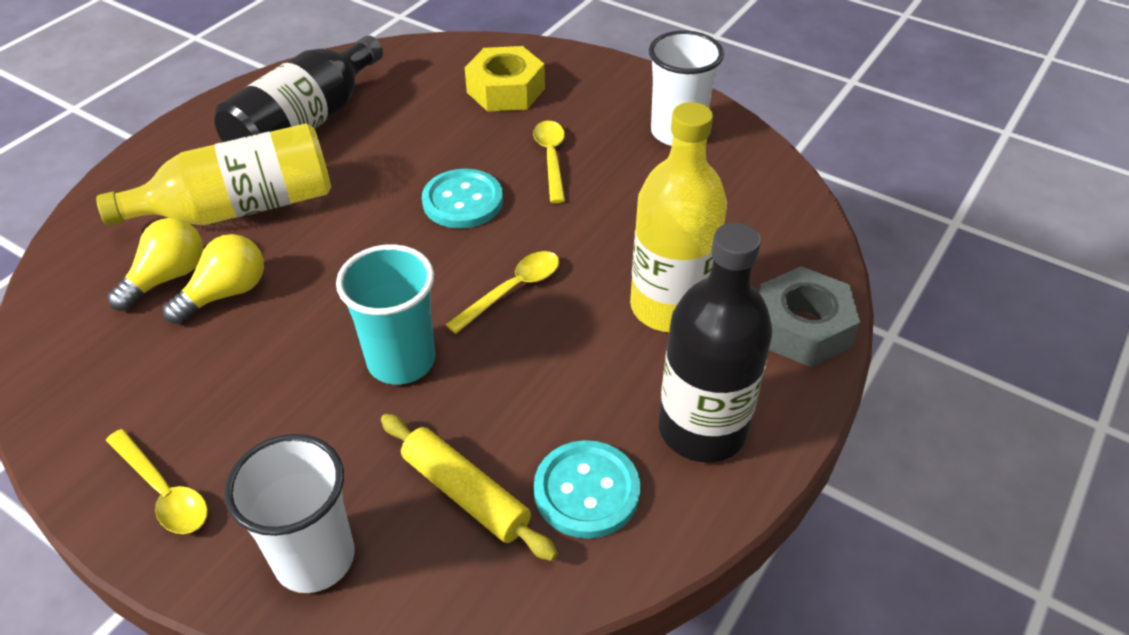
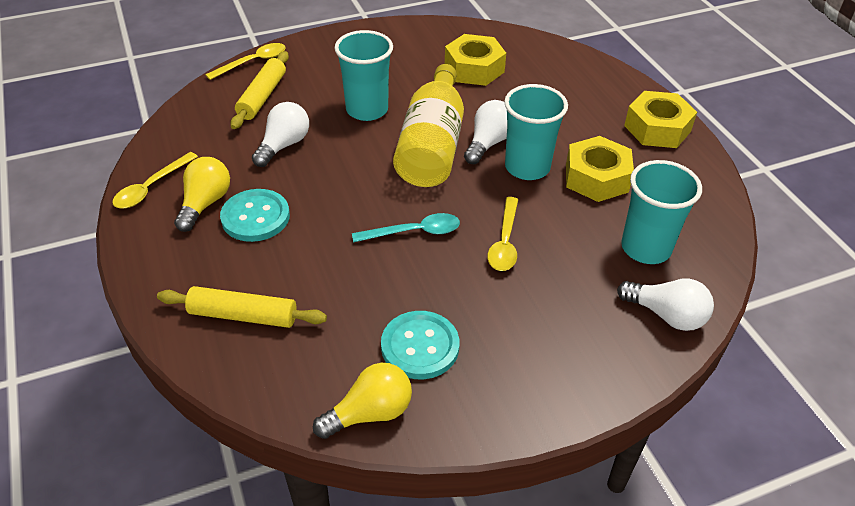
black bottle: 2 -> 0
grey nut: 1 -> 0
turquoise cup: 1 -> 3
turquoise spoon: 0 -> 1
white cup: 2 -> 0
white light bulb: 0 -> 3
yellow bottle: 2 -> 1
yellow nut: 1 -> 3
yellow rolling pin: 1 -> 2

